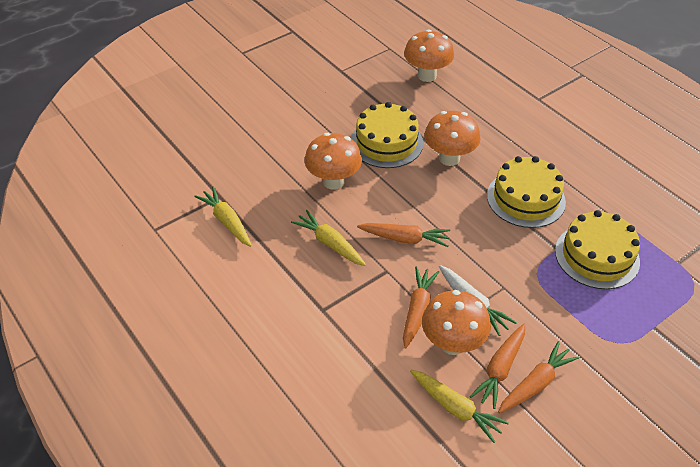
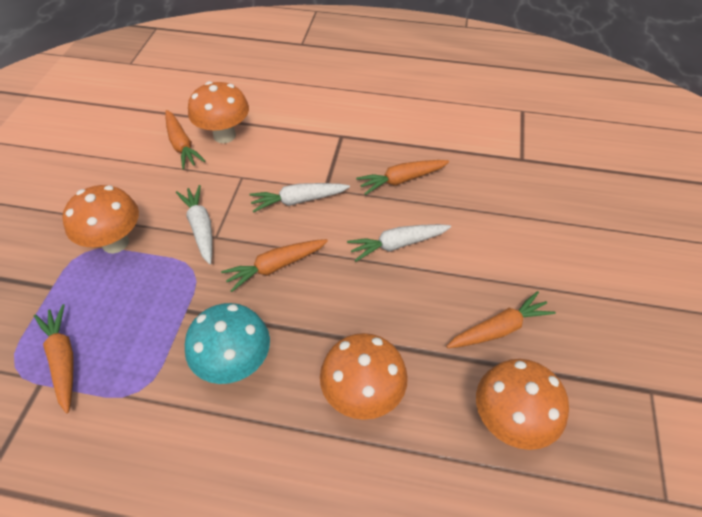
orange carrot: 4 -> 5
turquoise mushroom: 0 -> 1
white carrot: 1 -> 3
yellow cake: 3 -> 0
yellow carrot: 3 -> 0

